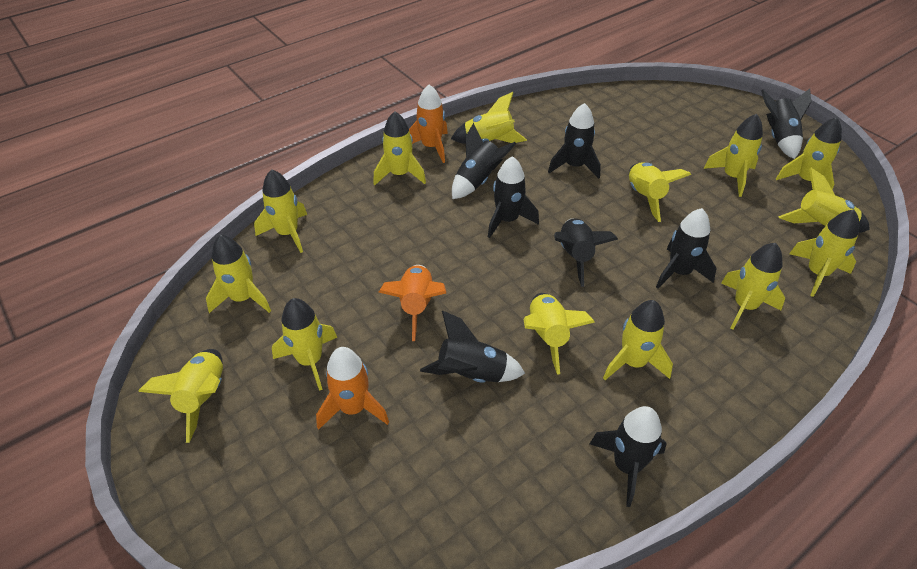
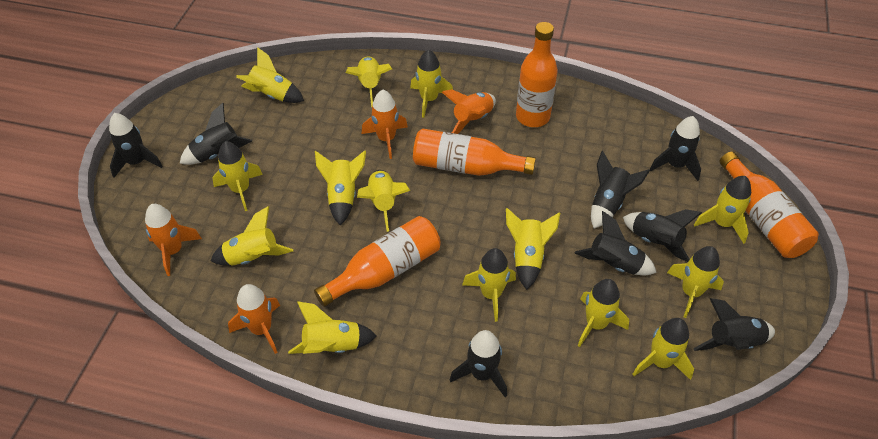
orange bottle: 0 -> 4
orange rocket: 3 -> 4

